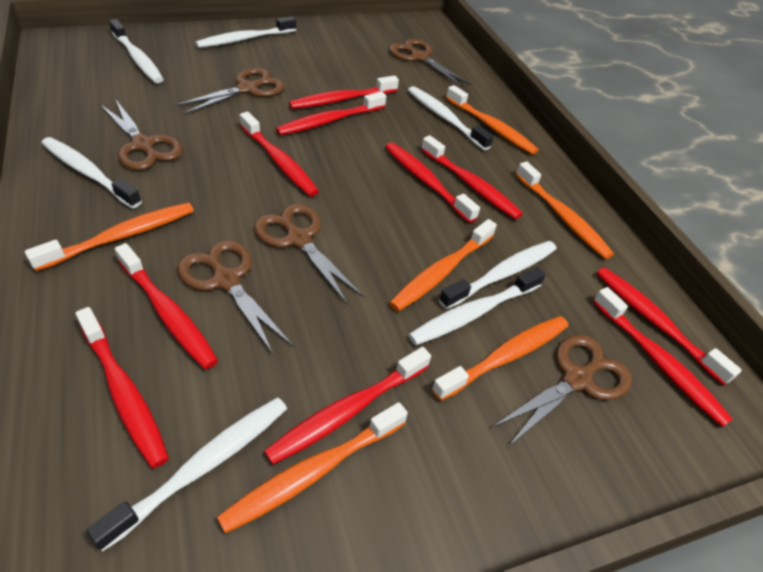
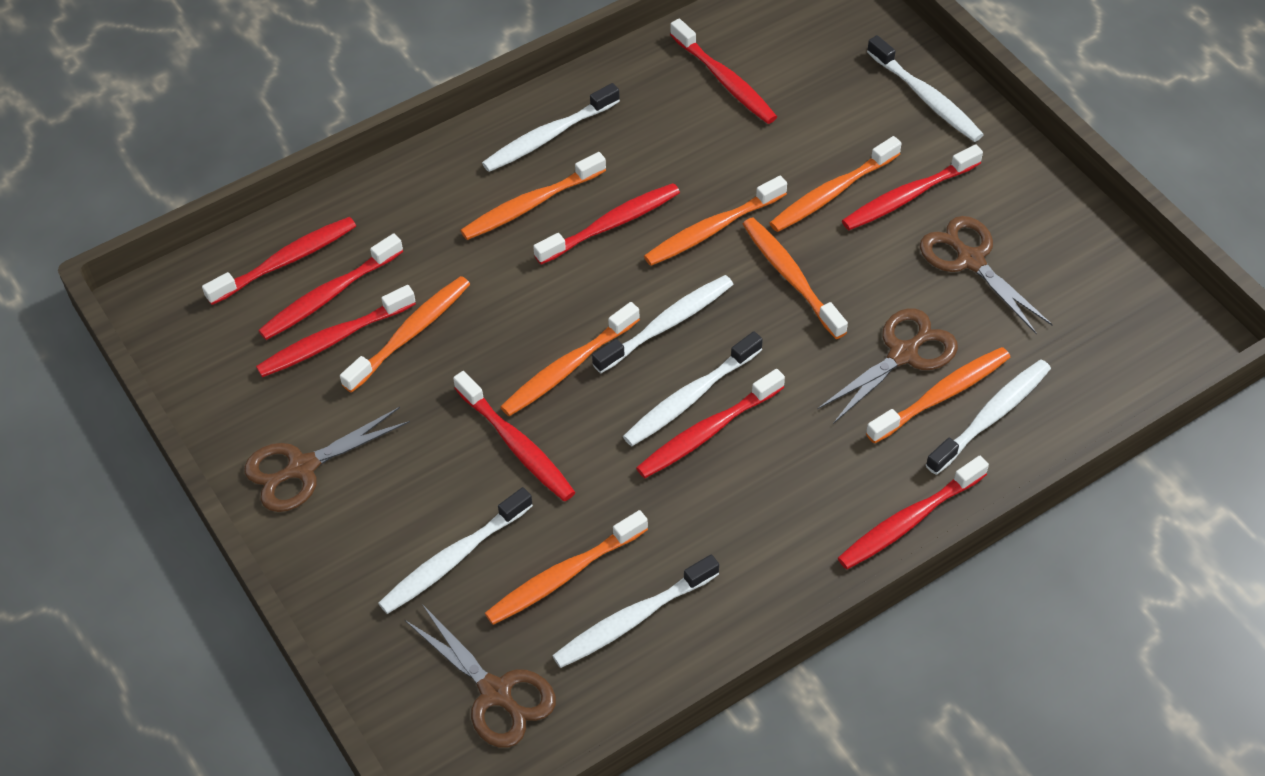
brown scissors: 6 -> 4
orange toothbrush: 6 -> 8
red toothbrush: 10 -> 9

